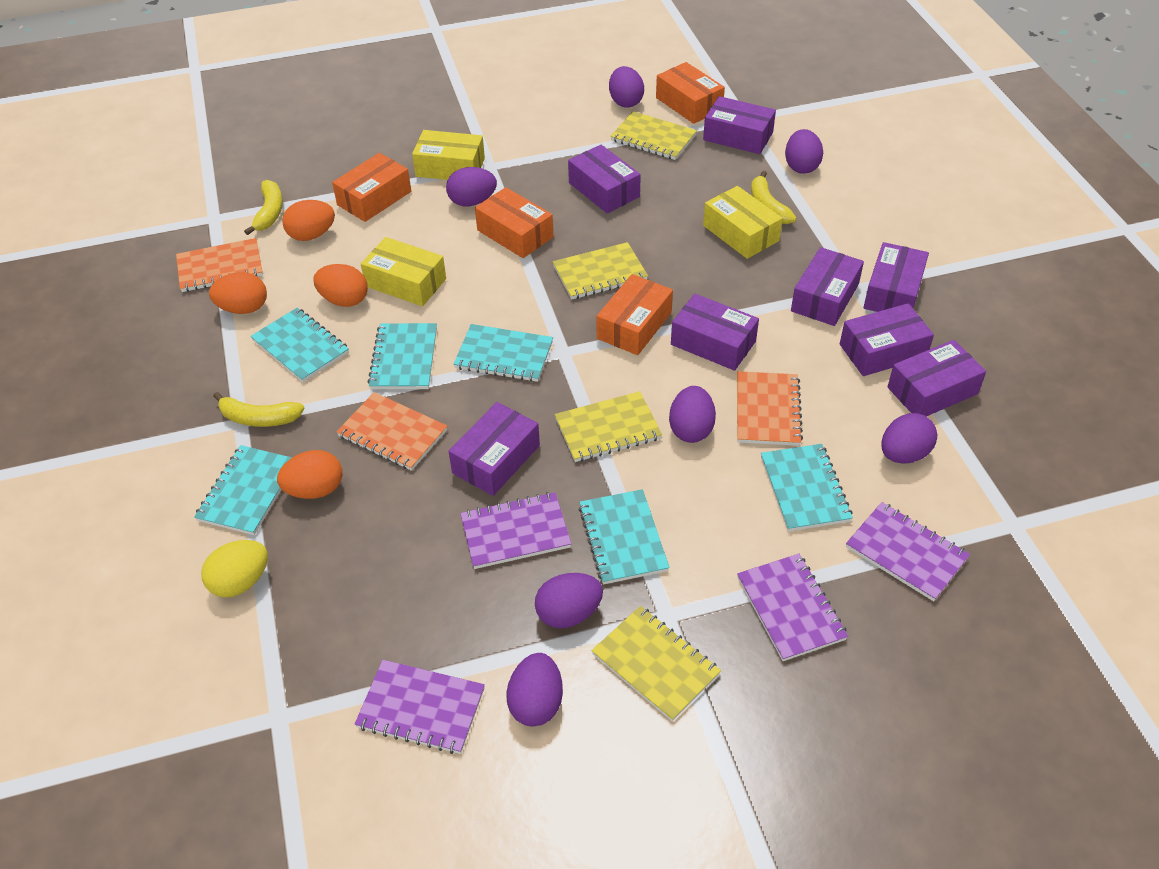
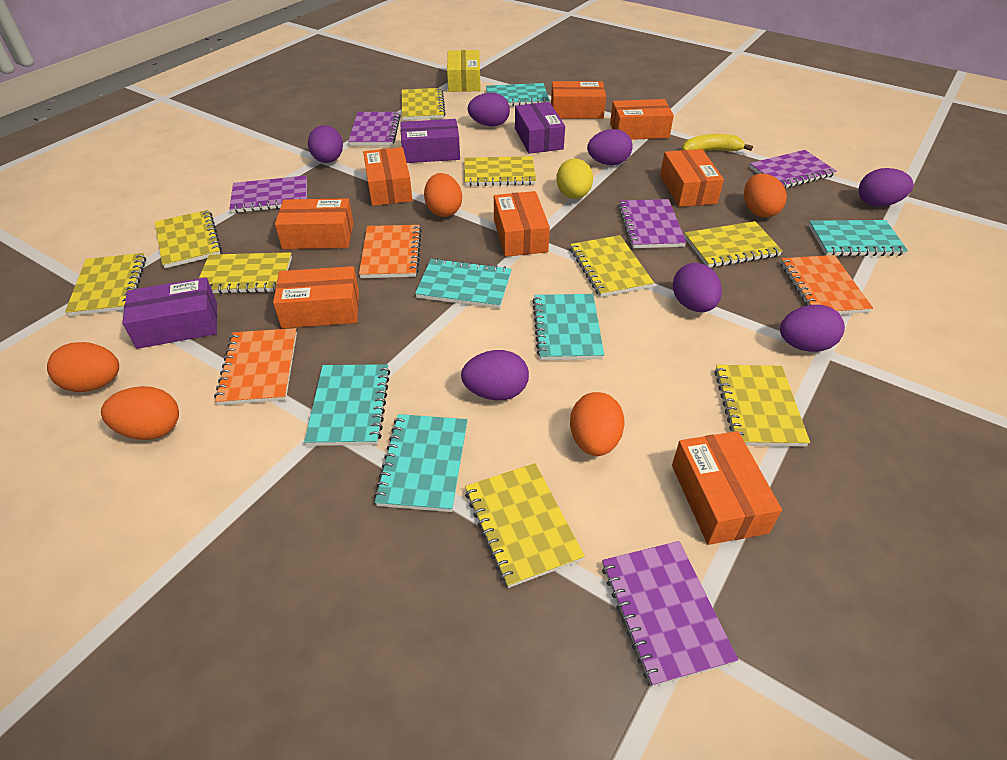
orange box: 4 -> 8
orange egg: 4 -> 5
purple box: 8 -> 3
purple notebook: 4 -> 5
yellow banana: 3 -> 1
yellow box: 3 -> 1
yellow notebook: 4 -> 9

